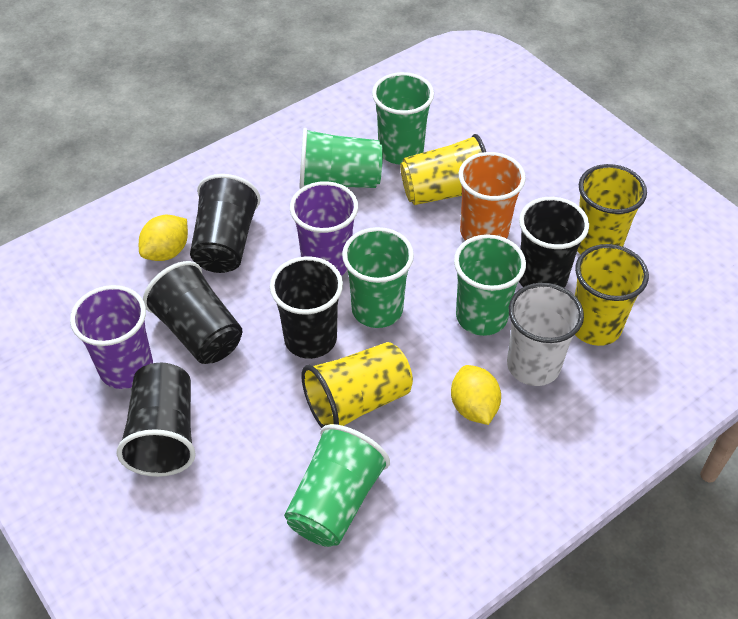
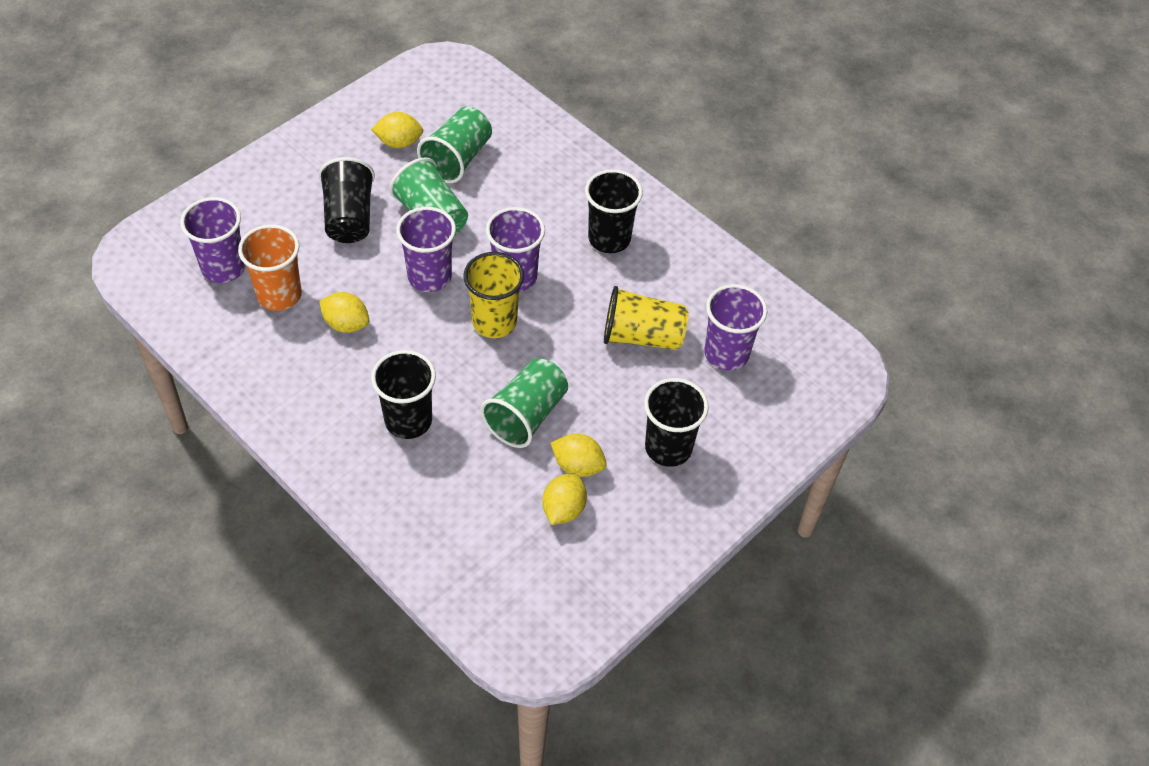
black cup: 5 -> 4
green cup: 5 -> 3
purple cup: 2 -> 4
white cup: 1 -> 0
yellow cup: 4 -> 2
yellow lemon: 2 -> 4

